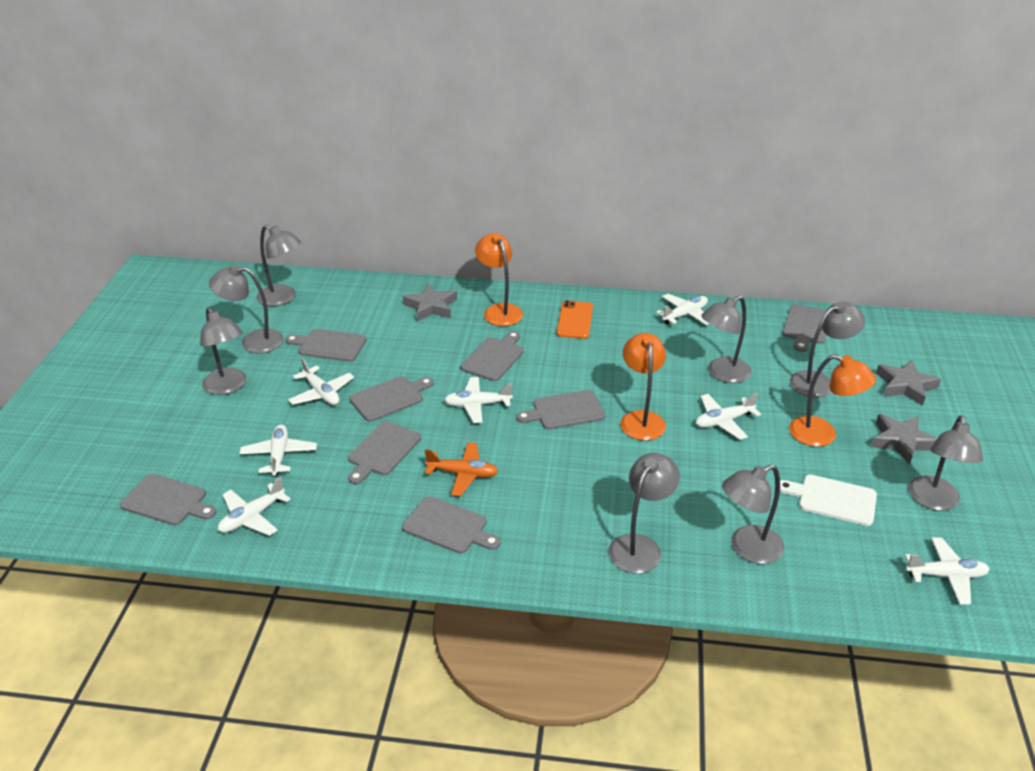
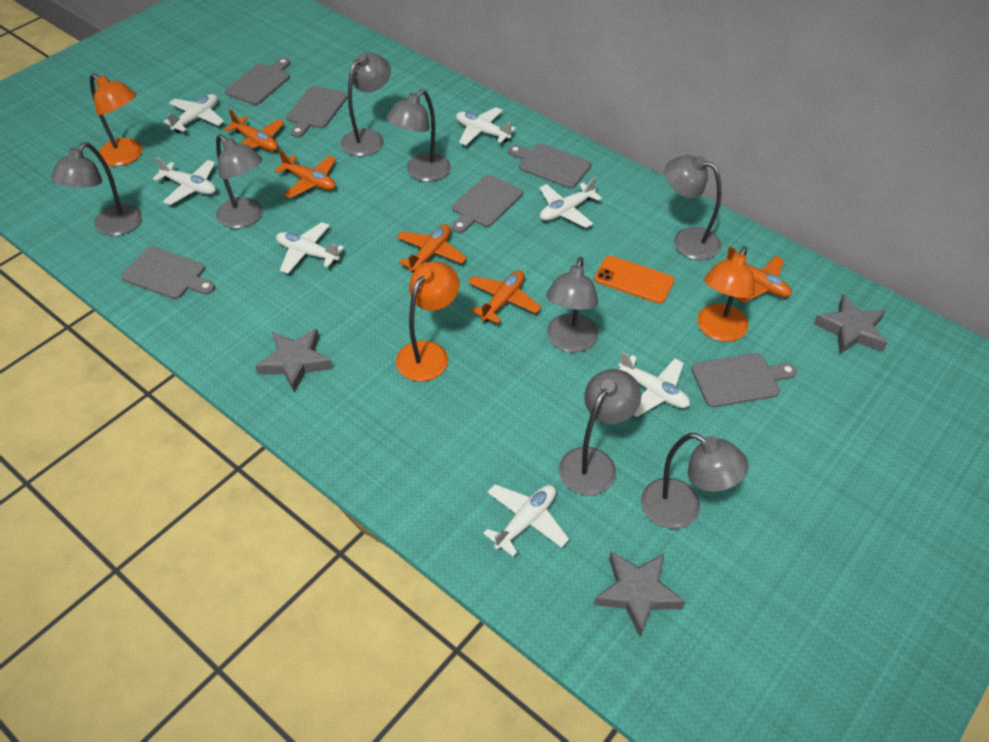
grey cutting board: 8 -> 6
orange plane: 1 -> 5
white cutting board: 1 -> 0

